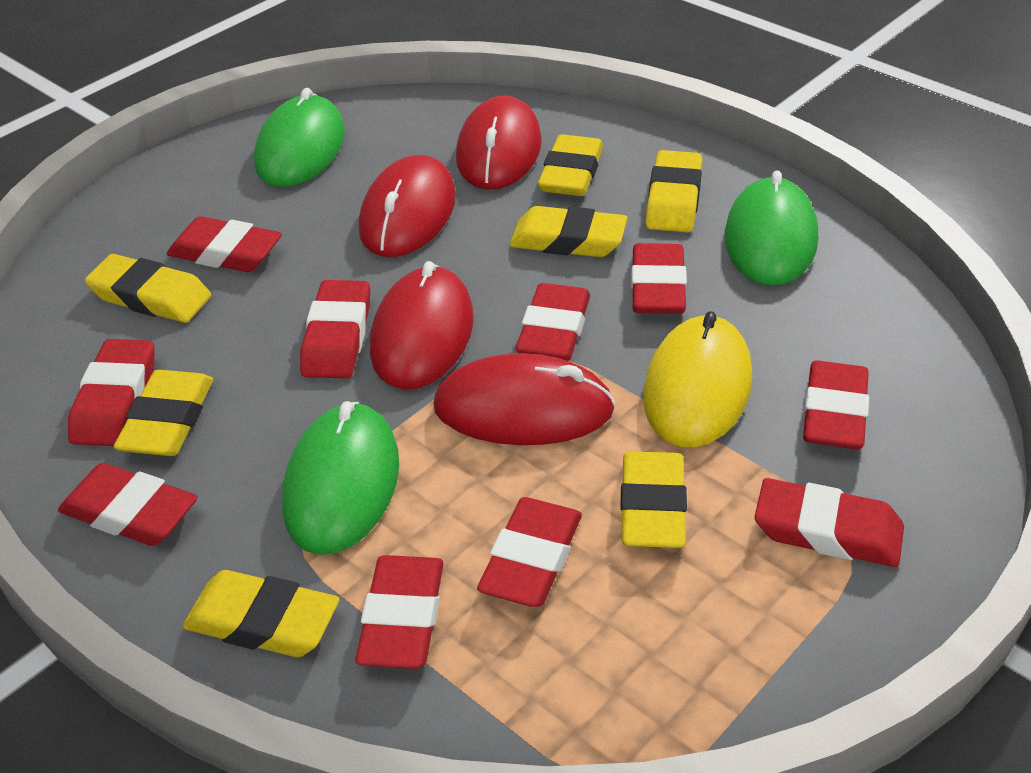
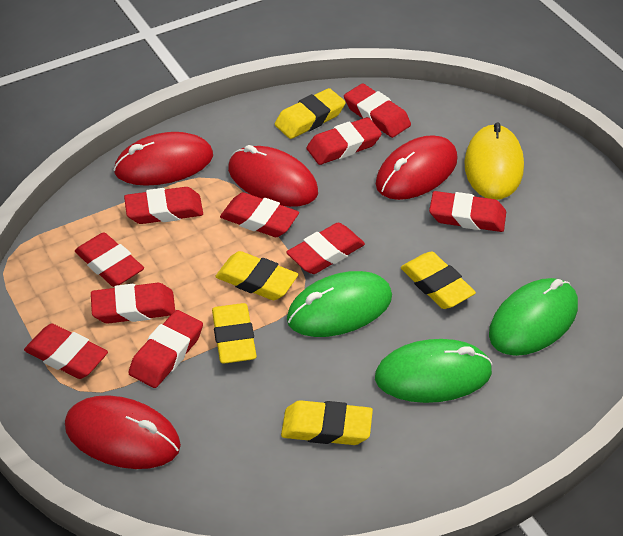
yellow eraser: 7 -> 5

